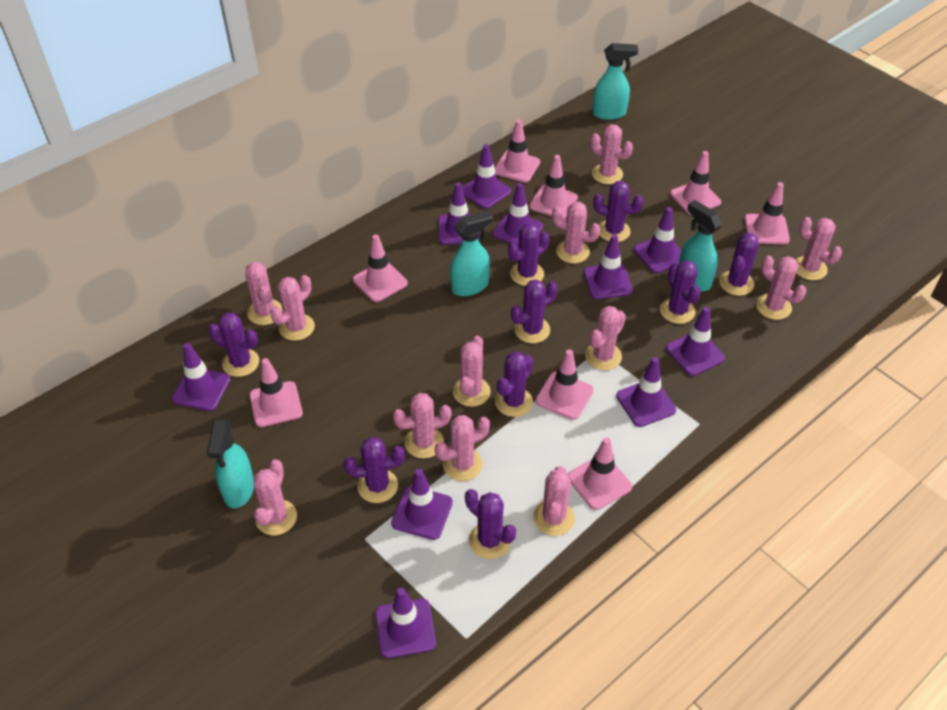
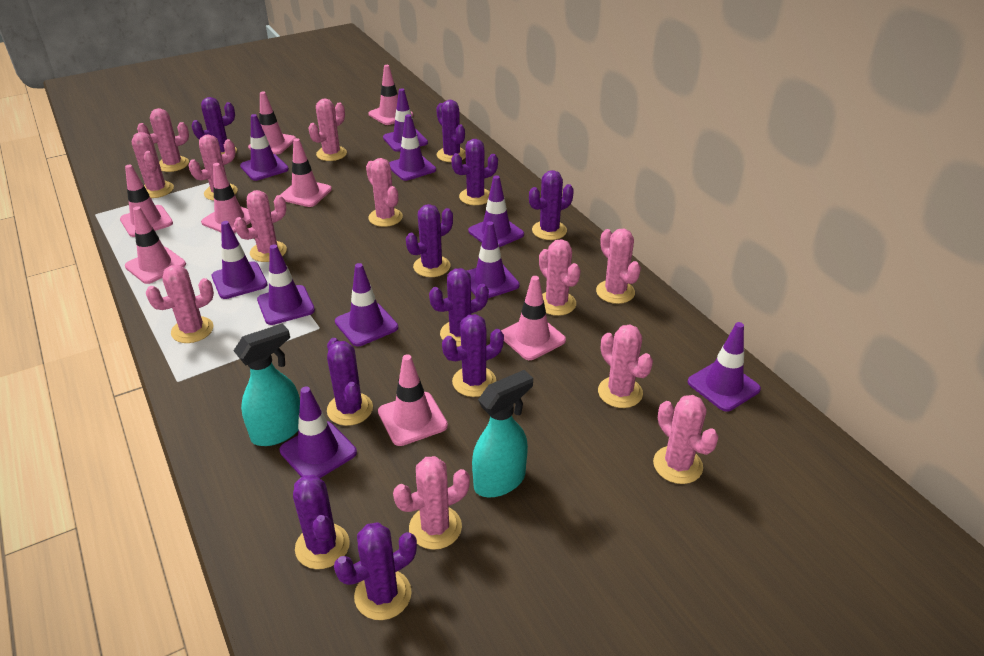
purple cactus: 9 -> 10
turquoise spray bottle: 4 -> 2

